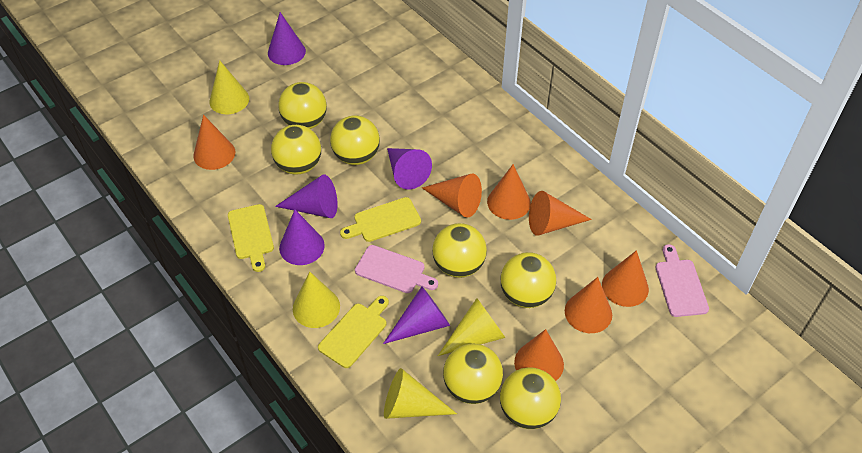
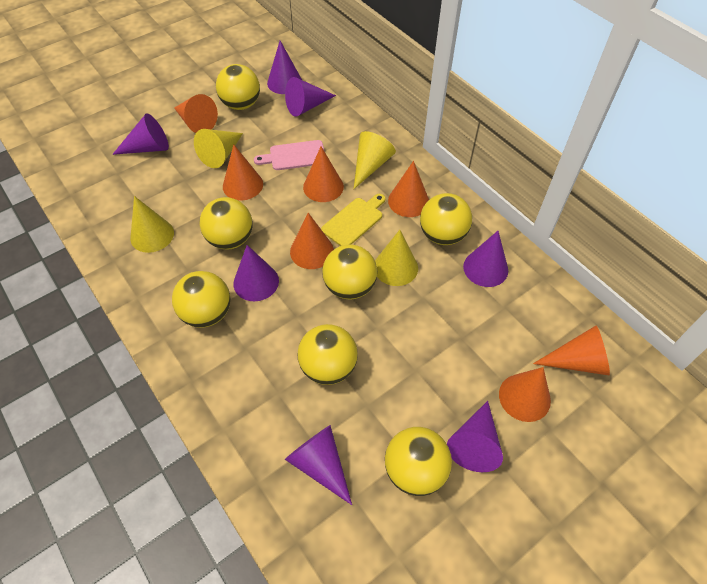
pink cutting board: 2 -> 1
purple cone: 5 -> 7
yellow cutting board: 3 -> 1

